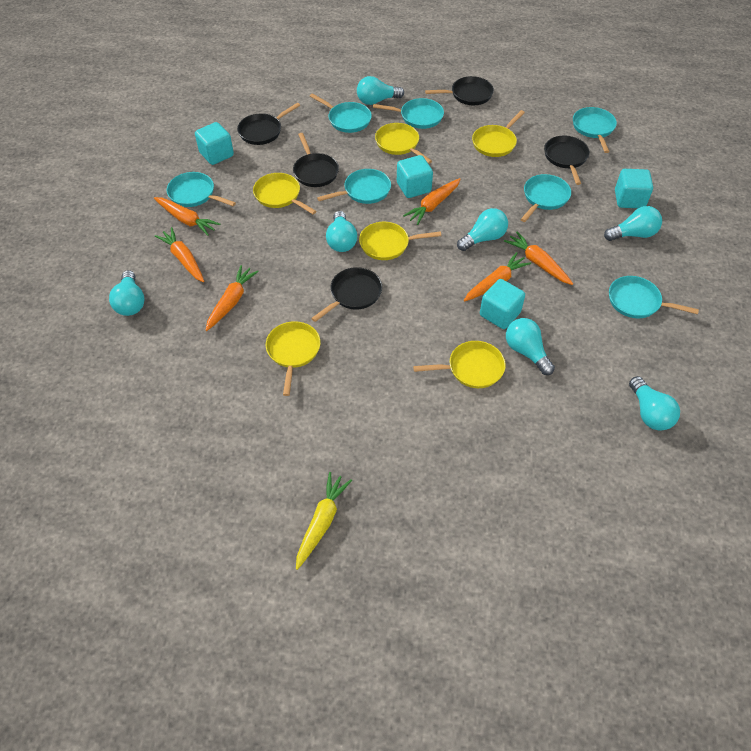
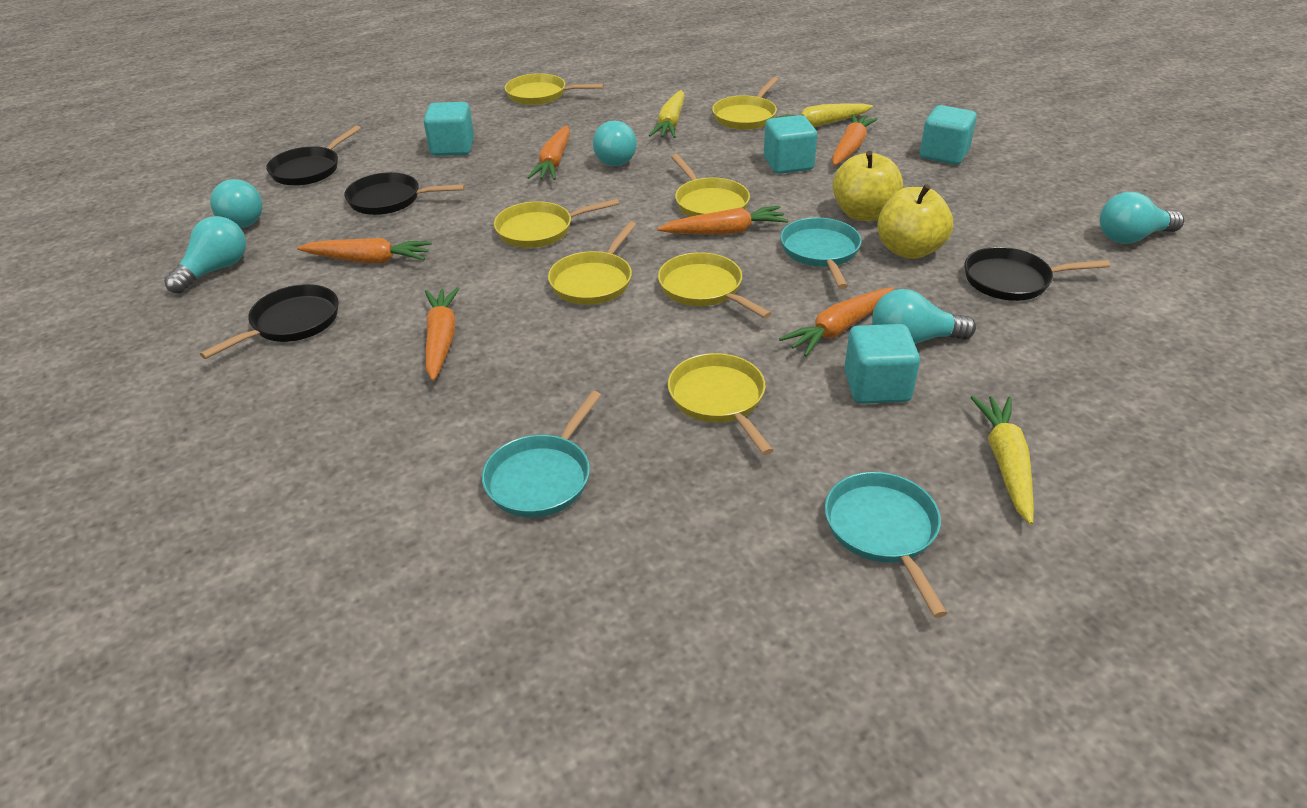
black pan: 5 -> 4
turquoise light bulb: 7 -> 5
turquoise pan: 7 -> 3
yellow apple: 0 -> 2
yellow carrot: 1 -> 3
yellow pan: 6 -> 7

